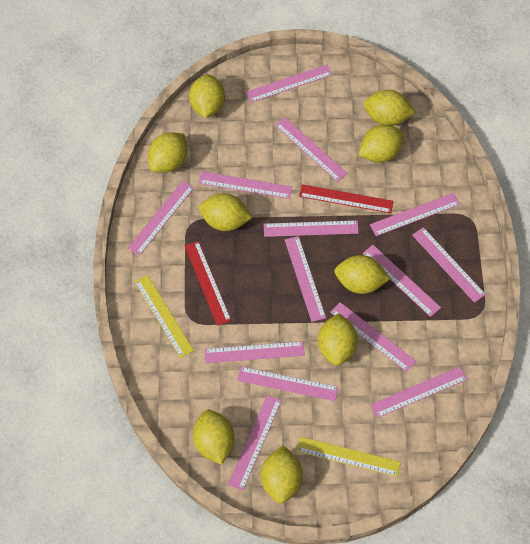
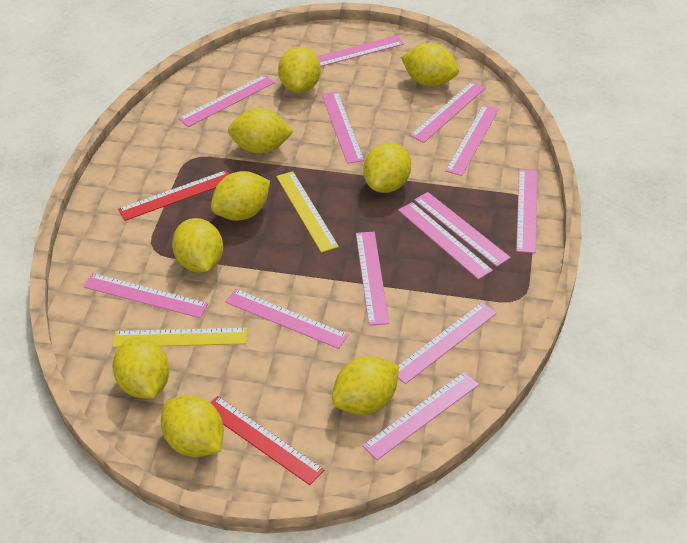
pink ruler: 14 -> 13

